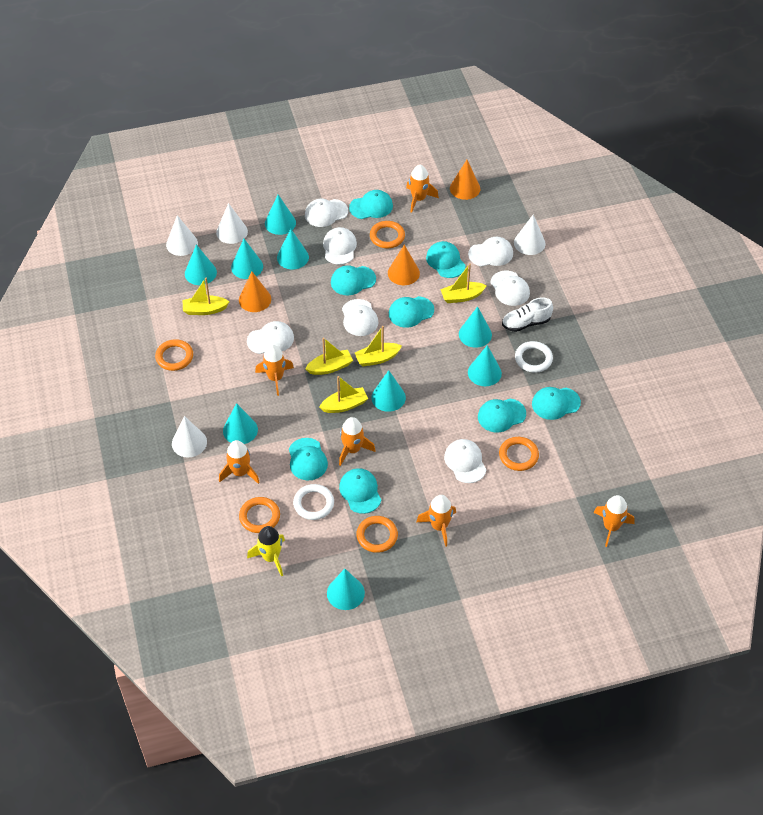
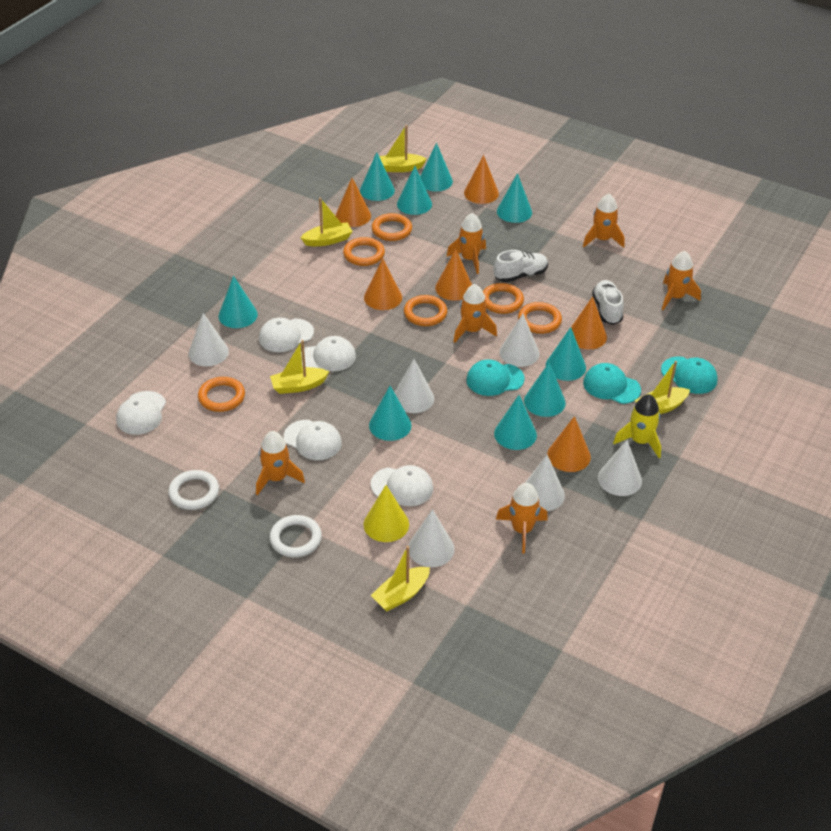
orange cone: 3 -> 6
orange ring: 5 -> 6
turquoise cap: 8 -> 3
white cap: 7 -> 5
white cone: 4 -> 6
white shoe: 1 -> 2
yellow cone: 0 -> 1

